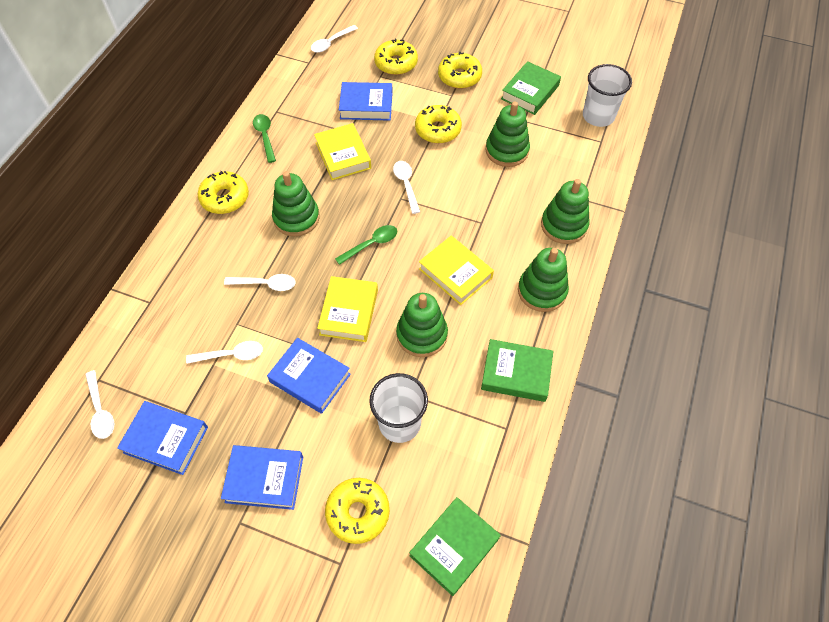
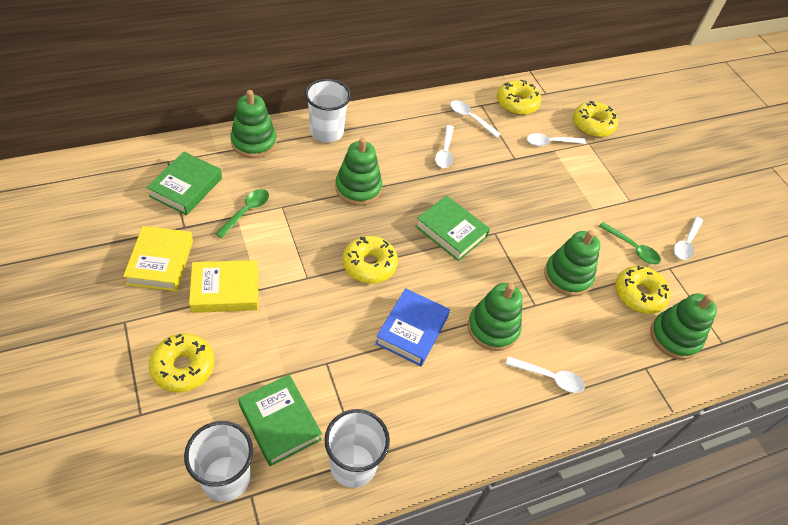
blue book: 4 -> 1
white cup: 2 -> 3
yellow book: 3 -> 2

